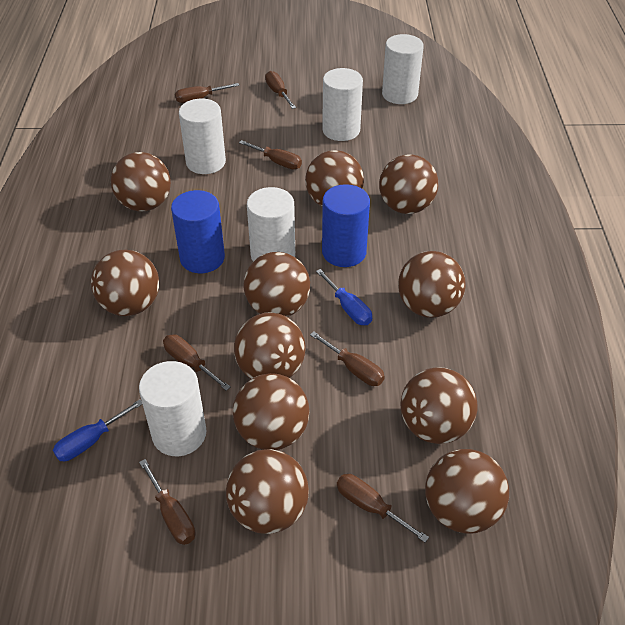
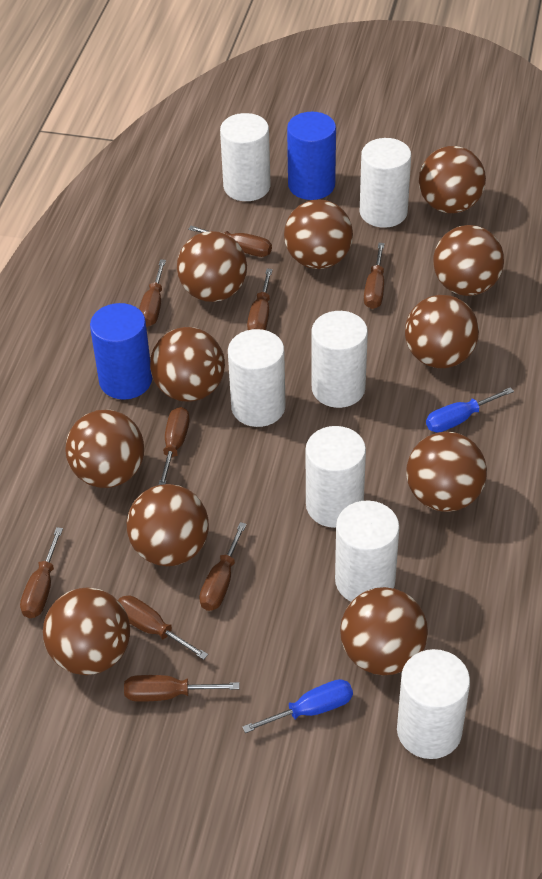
brown screwdriver: 7 -> 9
white cylinder: 5 -> 7

